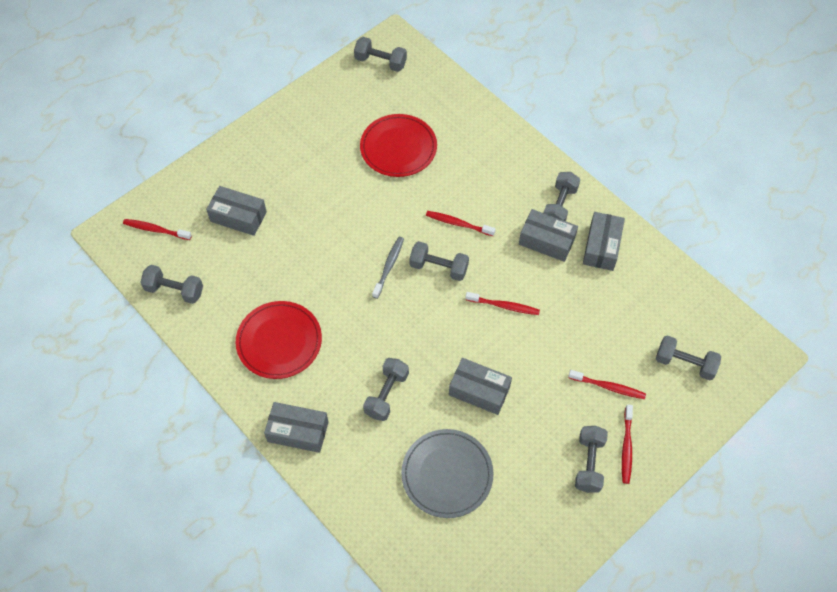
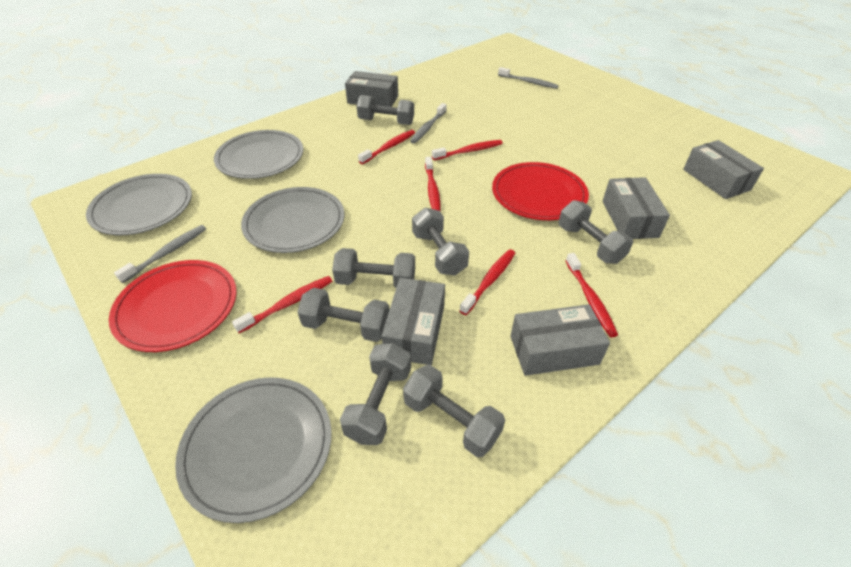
grey plate: 1 -> 4
grey toothbrush: 1 -> 3
red toothbrush: 5 -> 6

